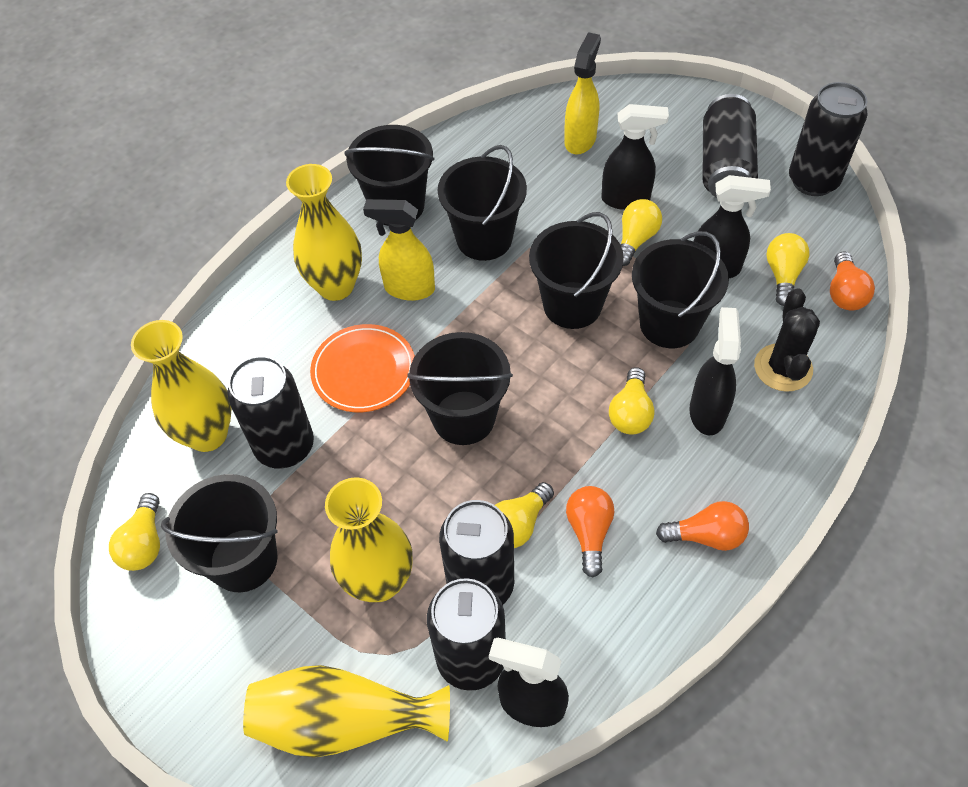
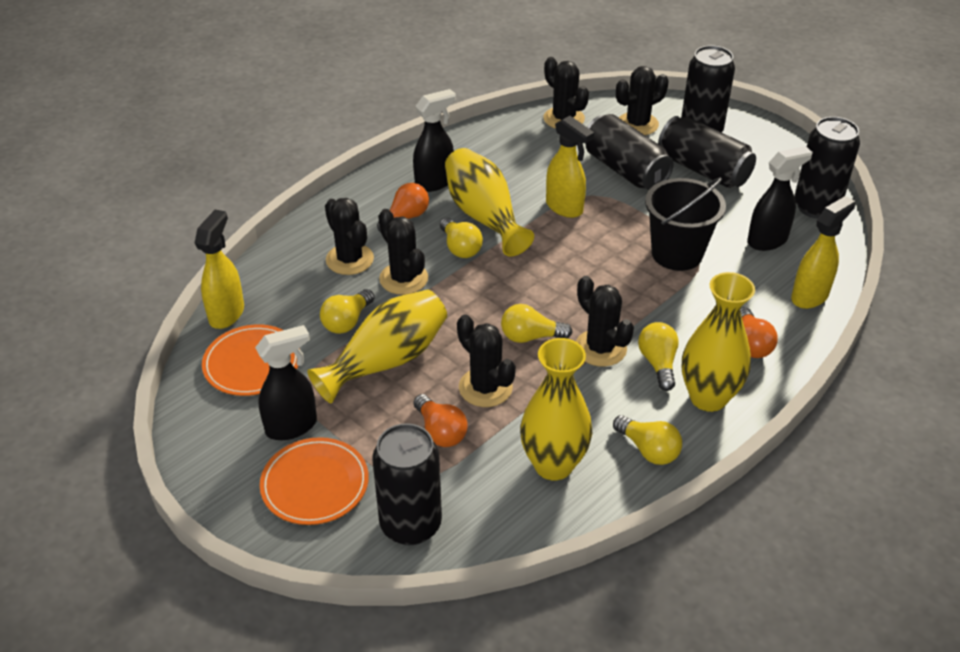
black bucket: 6 -> 1
black cactus: 1 -> 6
black spray bottle: 4 -> 3
orange plate: 1 -> 2
yellow spray bottle: 2 -> 3

